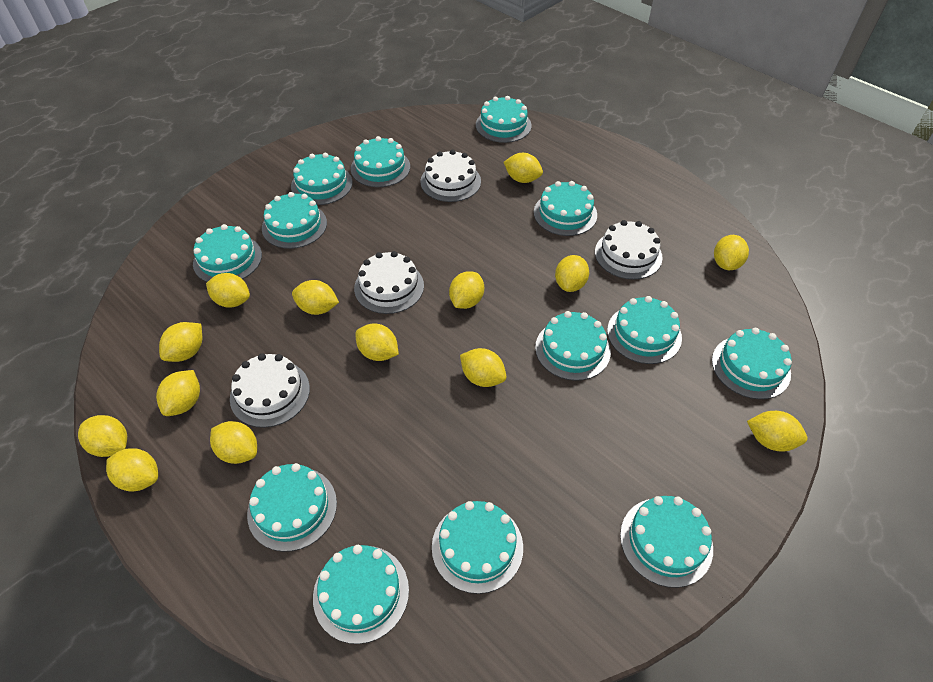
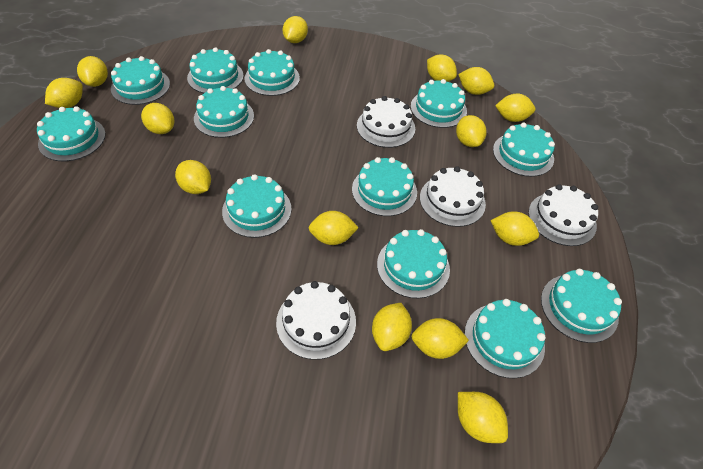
turquoise cake: 13 -> 12

